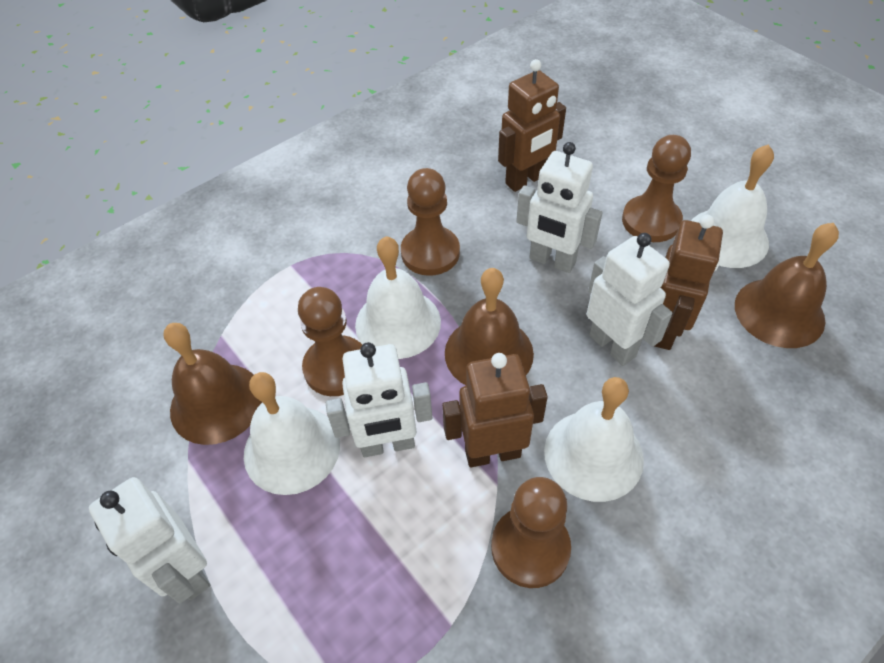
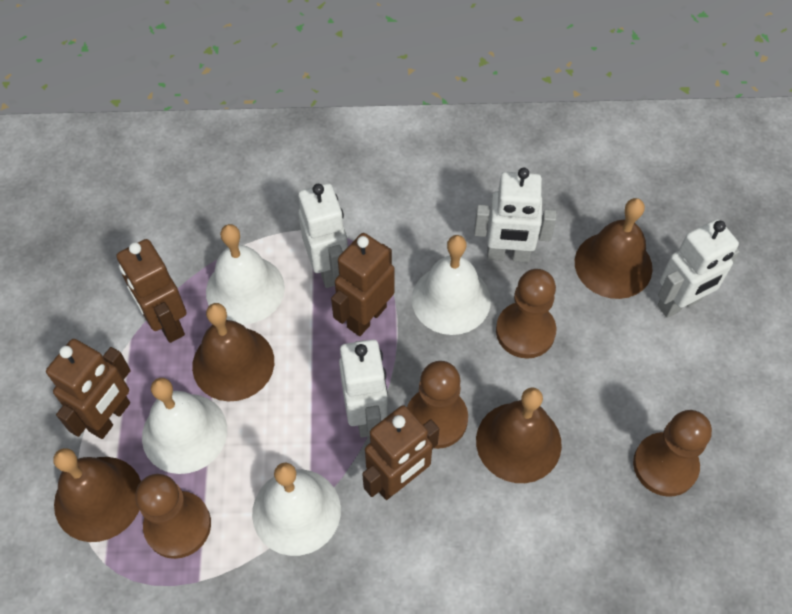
brown bell: 3 -> 4
brown robot: 3 -> 4

